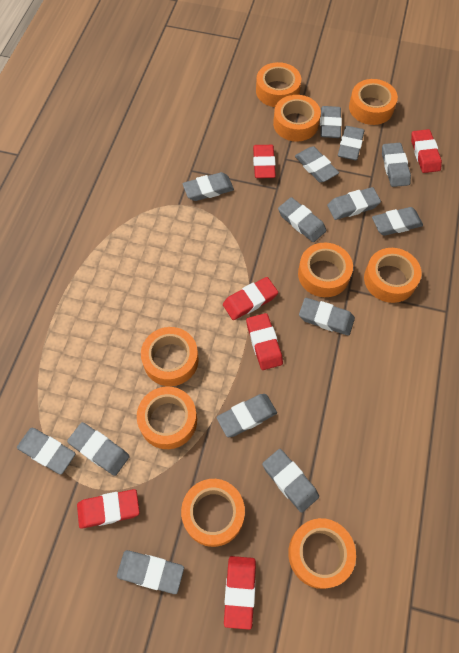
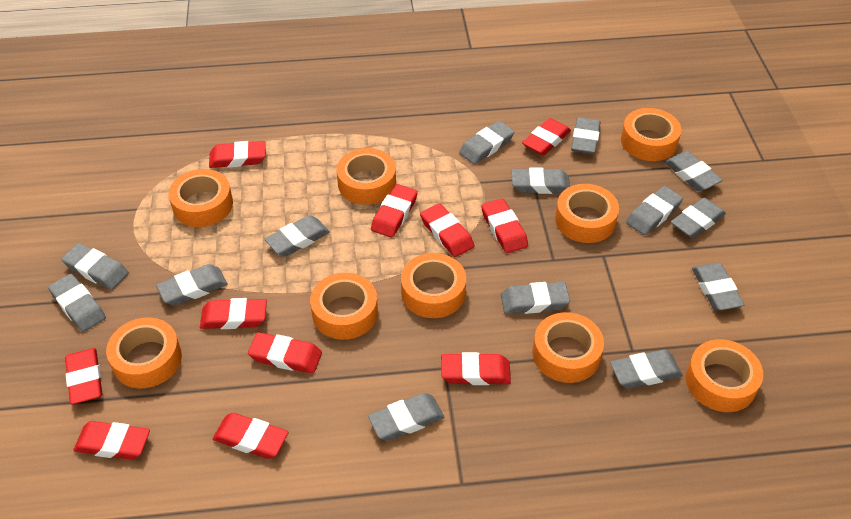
red eraser: 6 -> 11

